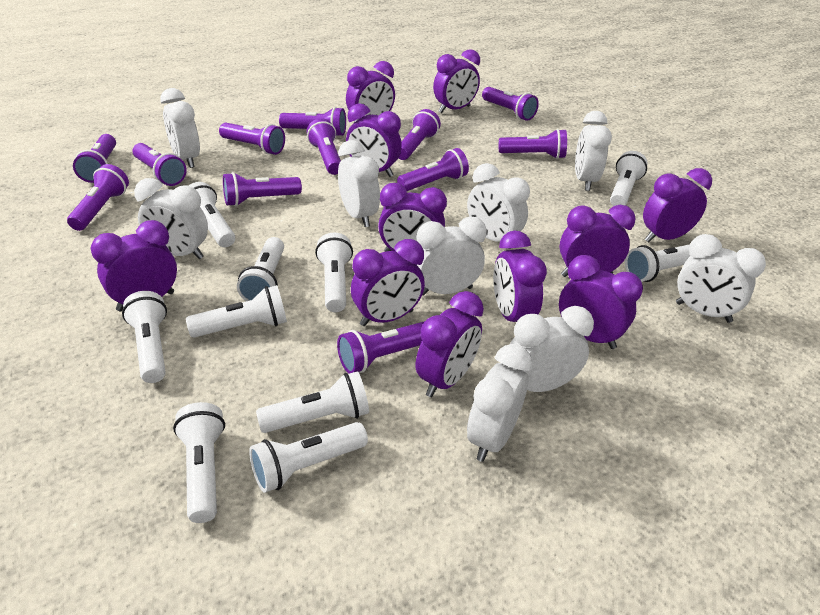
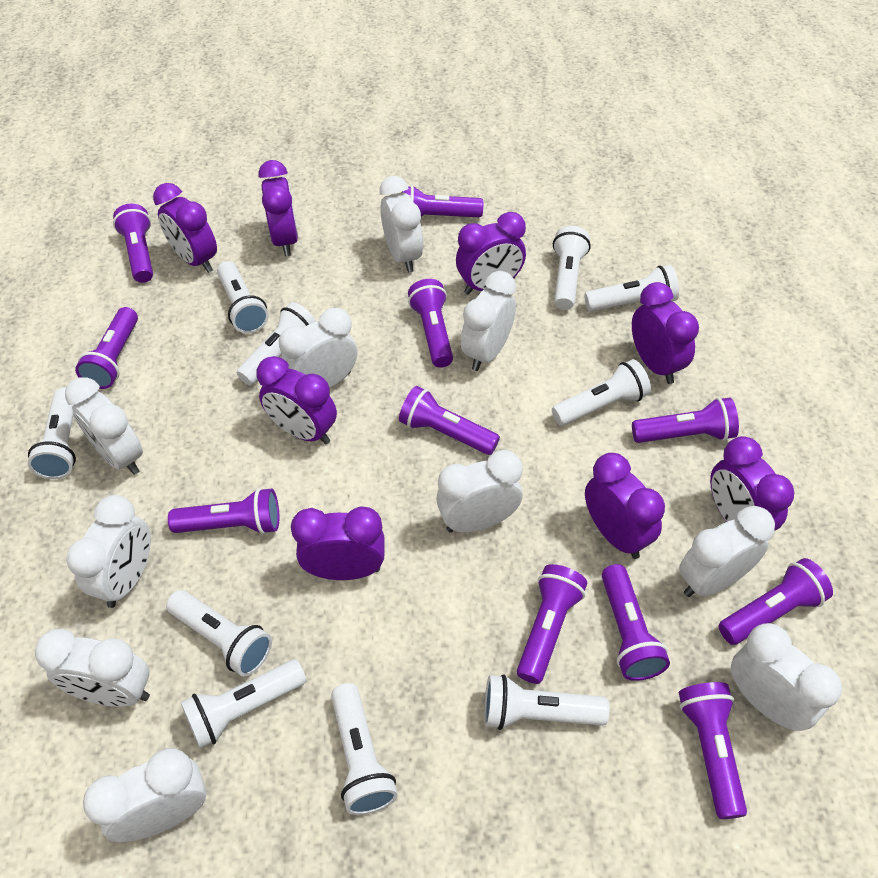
purple clock: 11 -> 8
purple flashlight: 12 -> 11
white clock: 9 -> 10

